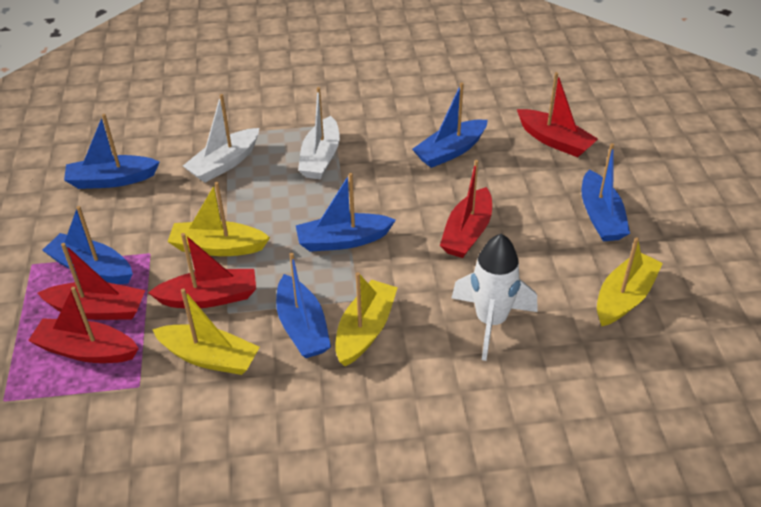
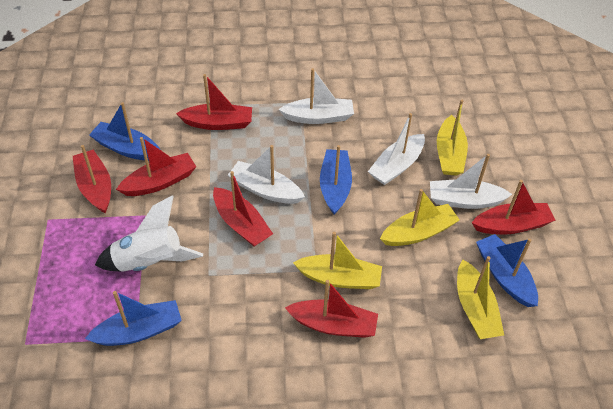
blue boat: 6 -> 4
red boat: 5 -> 6
white boat: 2 -> 4

